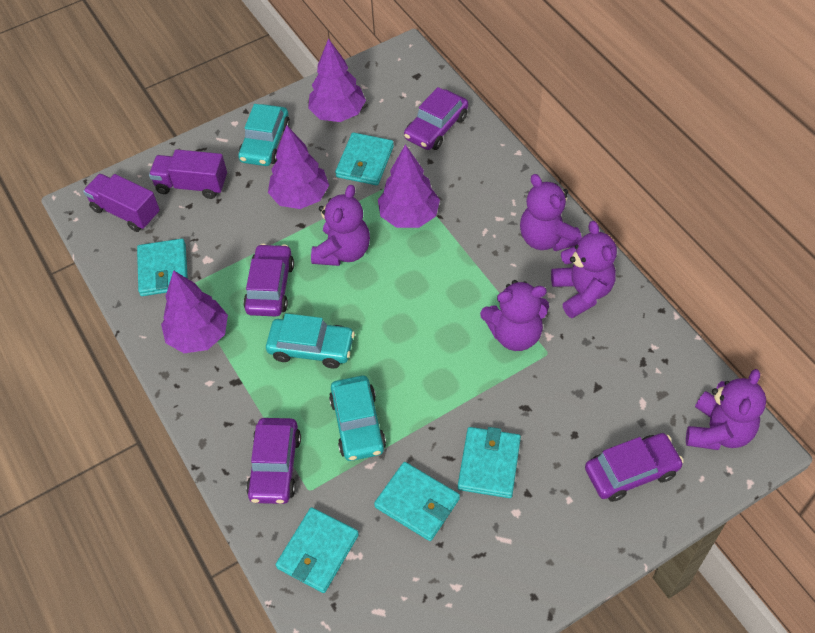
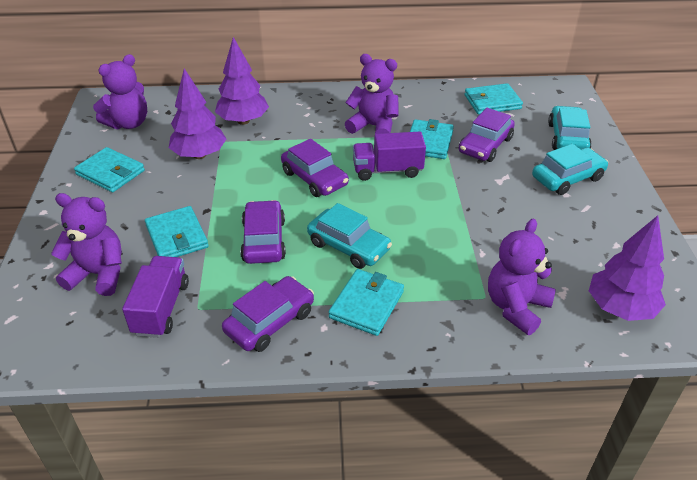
purple teddy bear: 5 -> 4
purple tree: 4 -> 3

